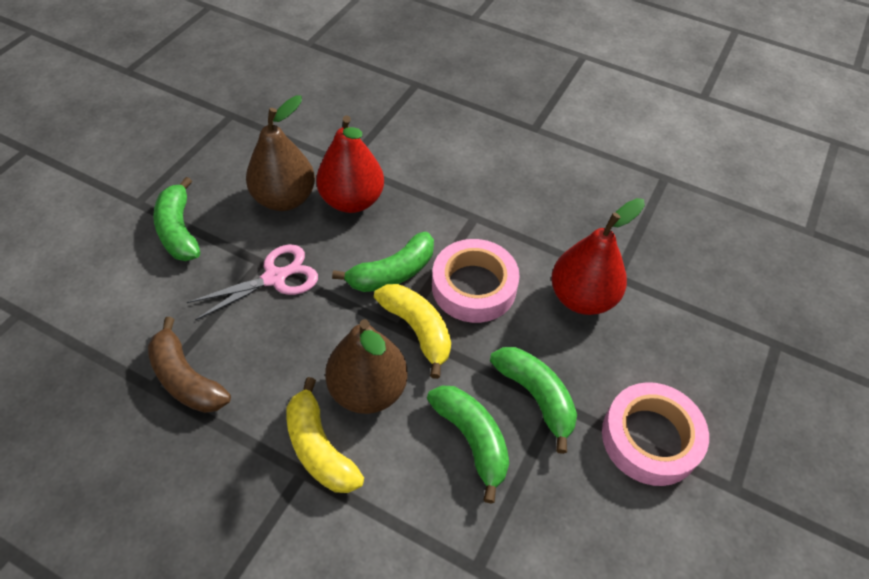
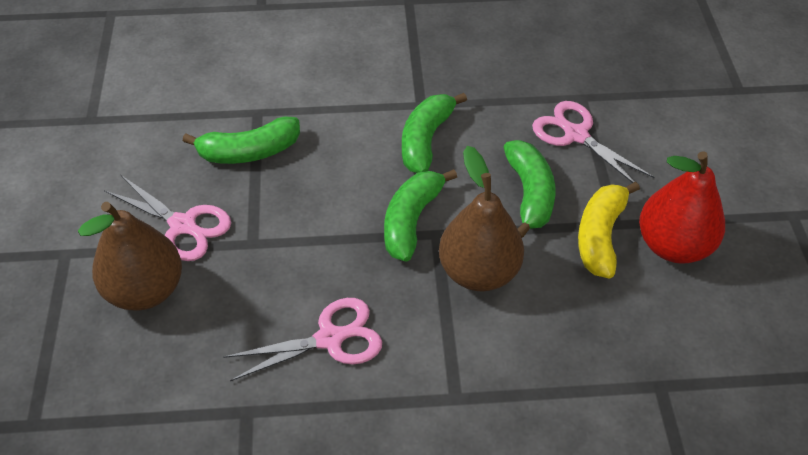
brown banana: 1 -> 0
pink scissors: 1 -> 3
pink tape: 2 -> 0
red pear: 2 -> 1
yellow banana: 2 -> 1

